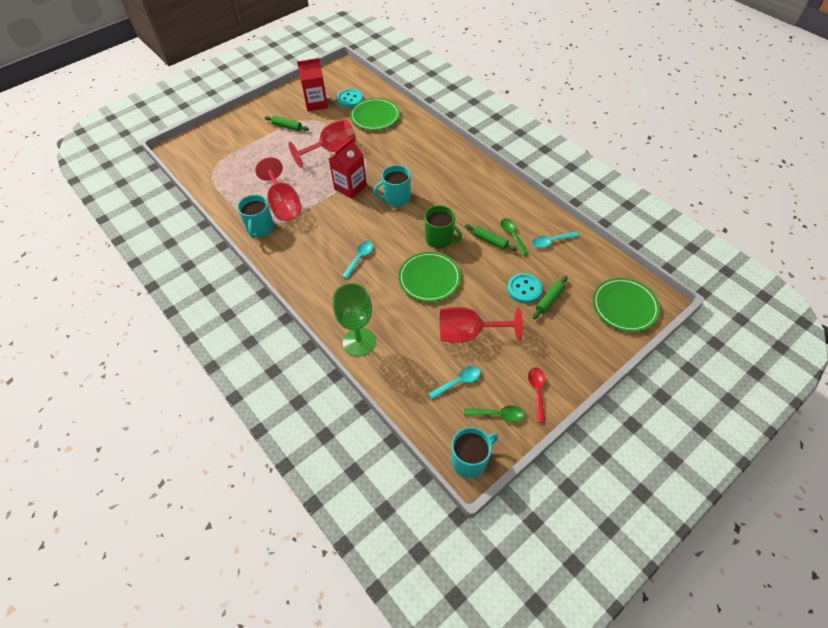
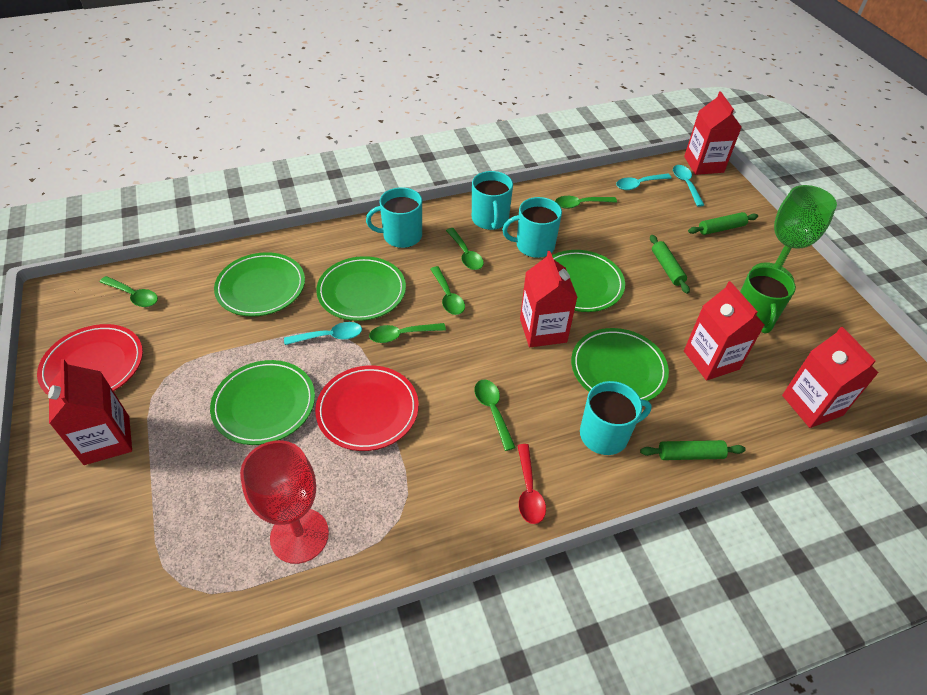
green plate: 3 -> 5
green spoon: 2 -> 6
red carton: 2 -> 5
red goblet: 3 -> 1
red plate: 0 -> 2
turquoise button: 2 -> 0
turquoise mug: 3 -> 4

